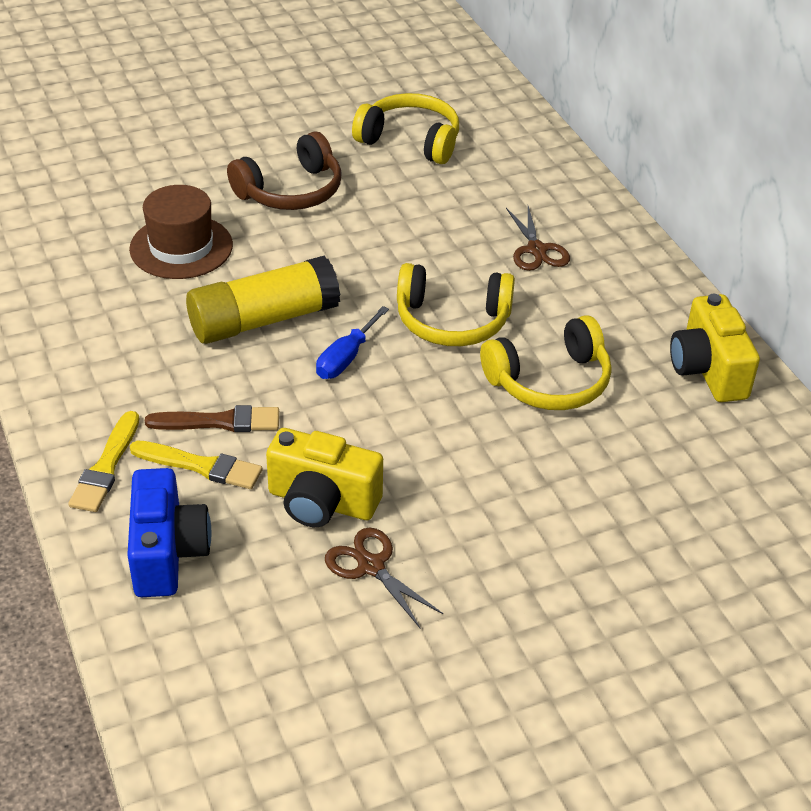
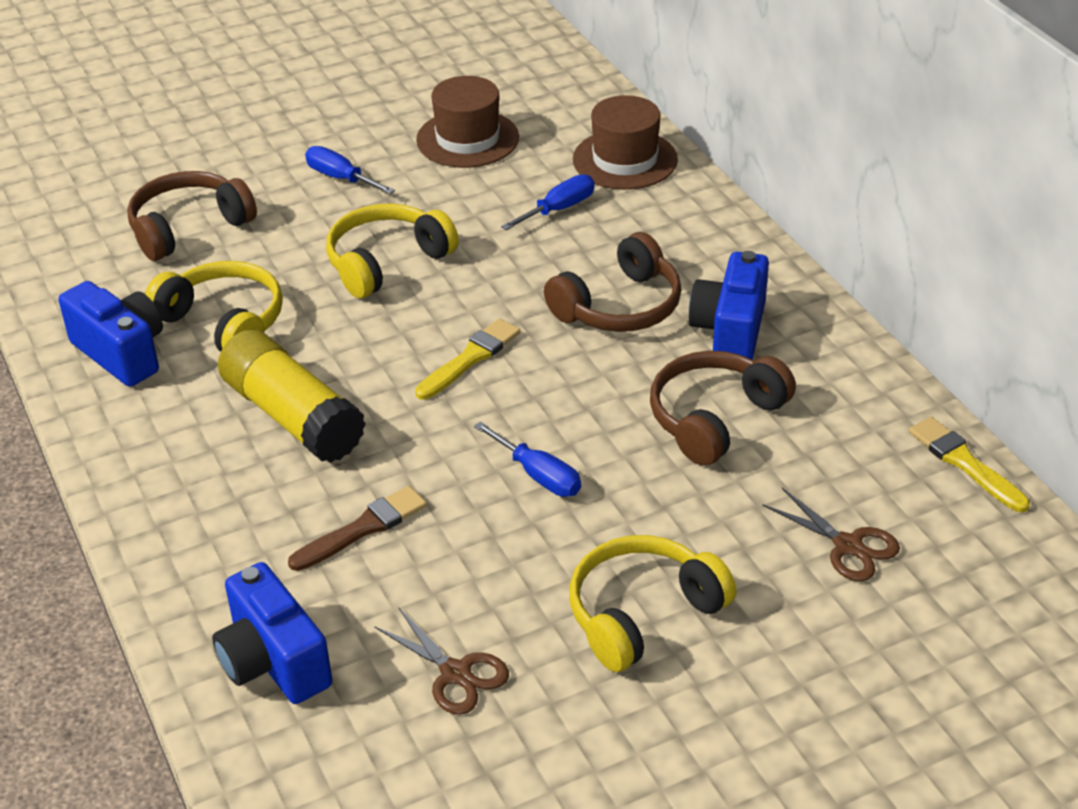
blue camera: 1 -> 3
blue screwdriver: 1 -> 3
brown hat: 1 -> 2
brown headphones: 1 -> 3
yellow camera: 2 -> 0

